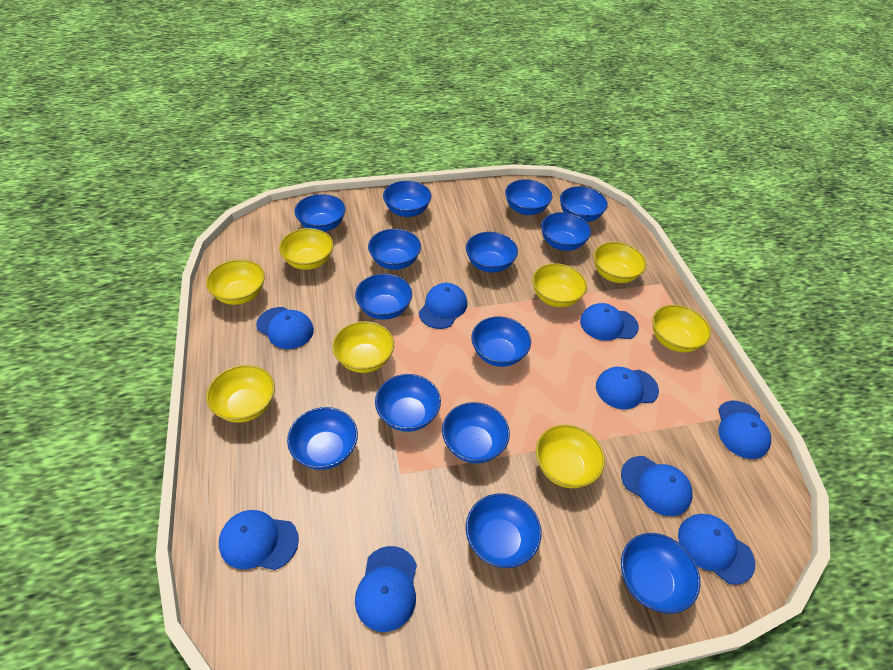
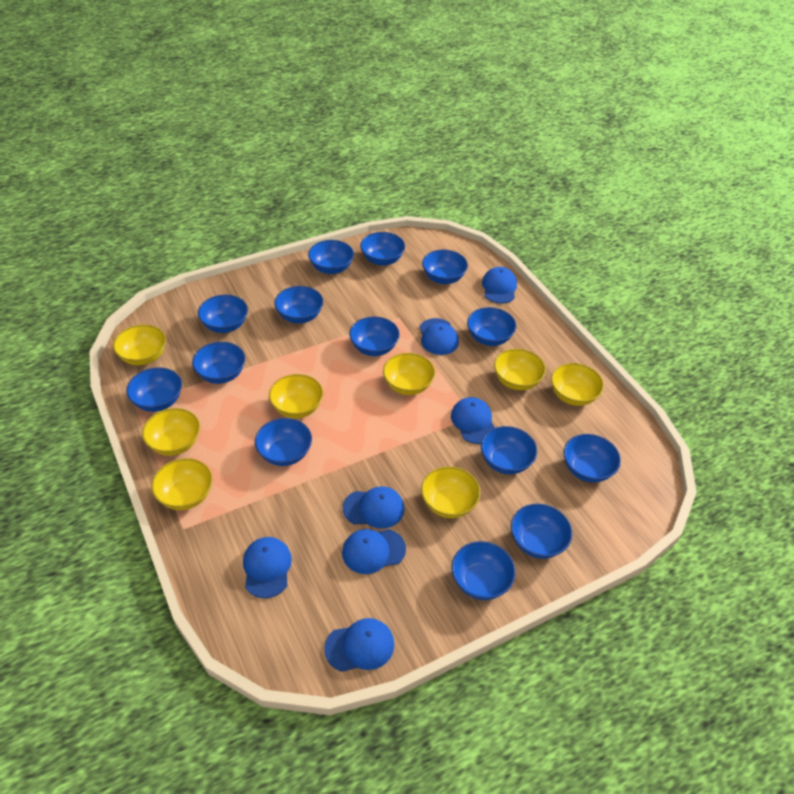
blue cap: 9 -> 7

